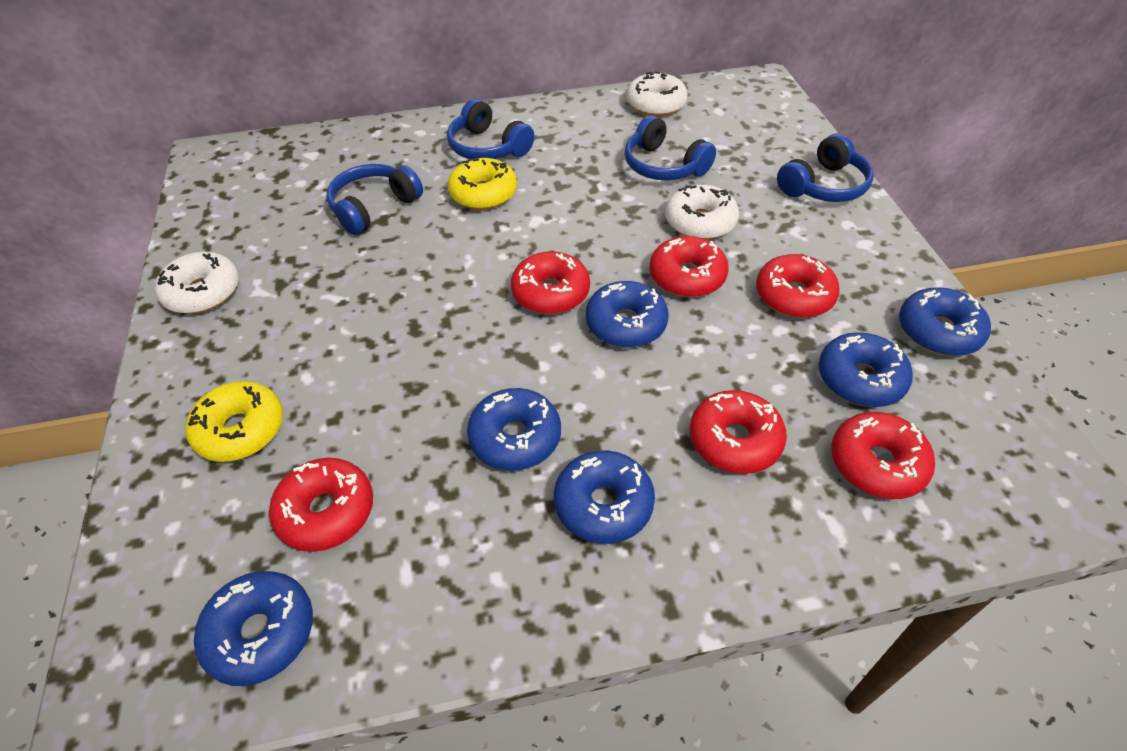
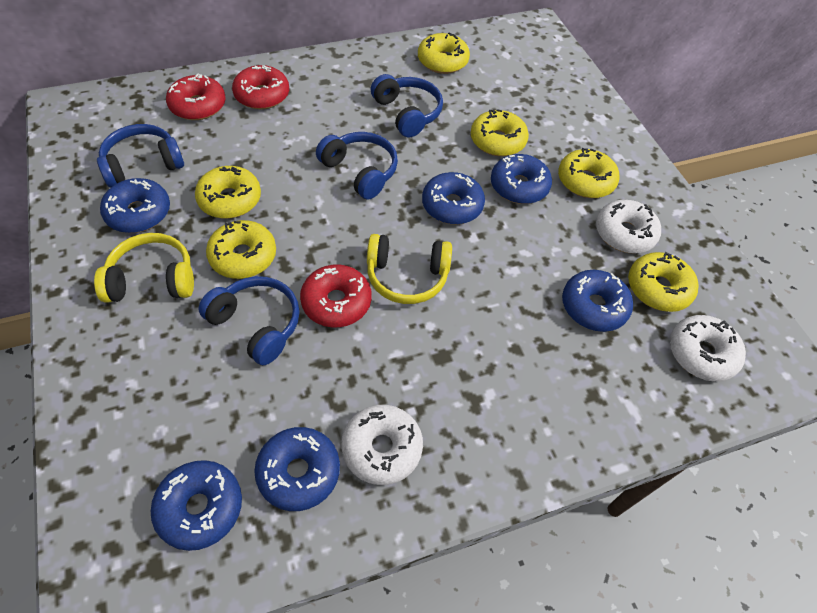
red donut: 6 -> 3
yellow donut: 2 -> 6
yellow headphones: 0 -> 2

